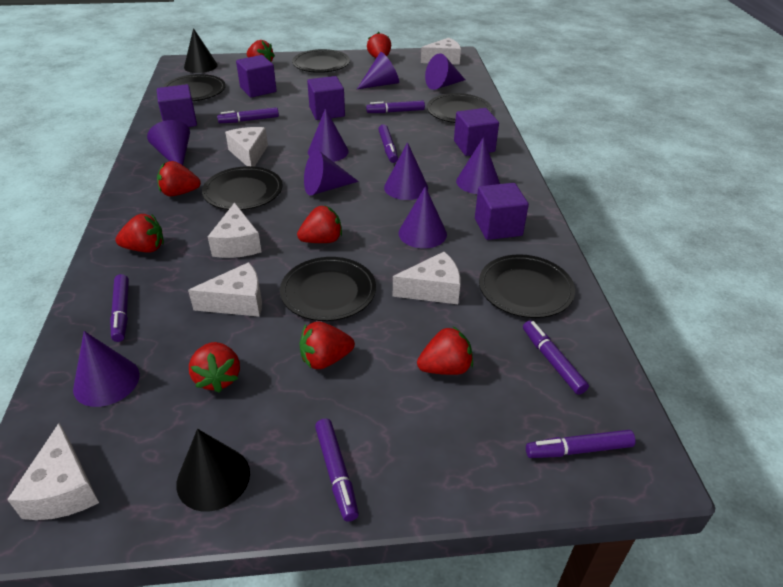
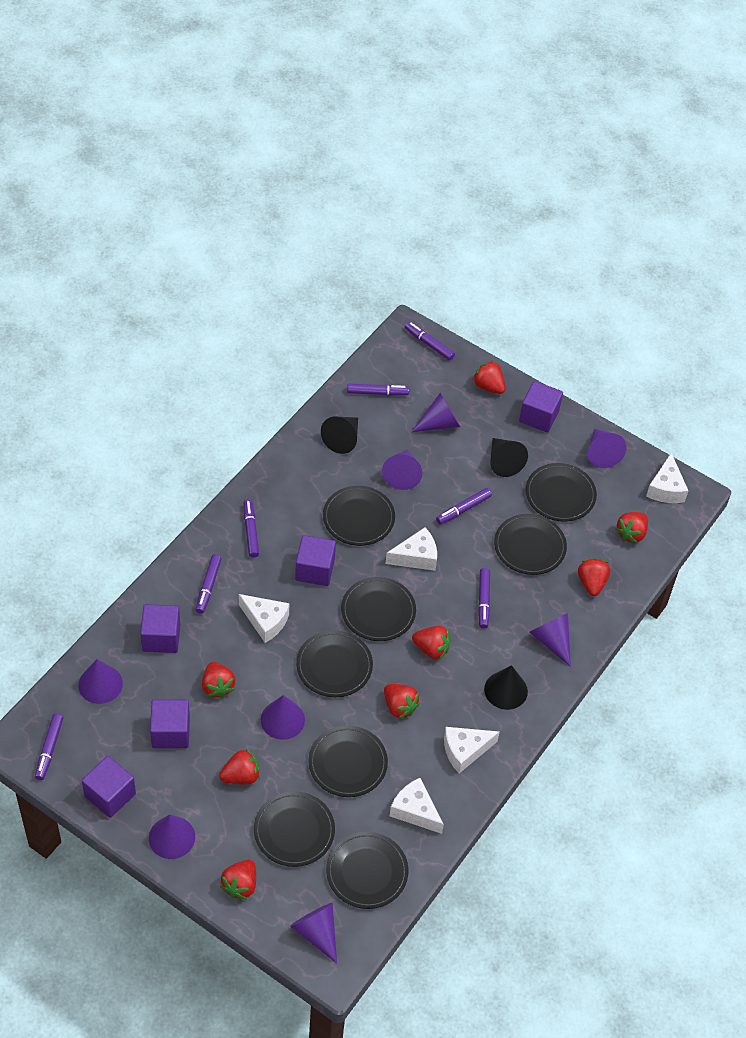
black cone: 2 -> 3
black plate: 6 -> 8
purple cone: 9 -> 8
white cheese: 6 -> 5

